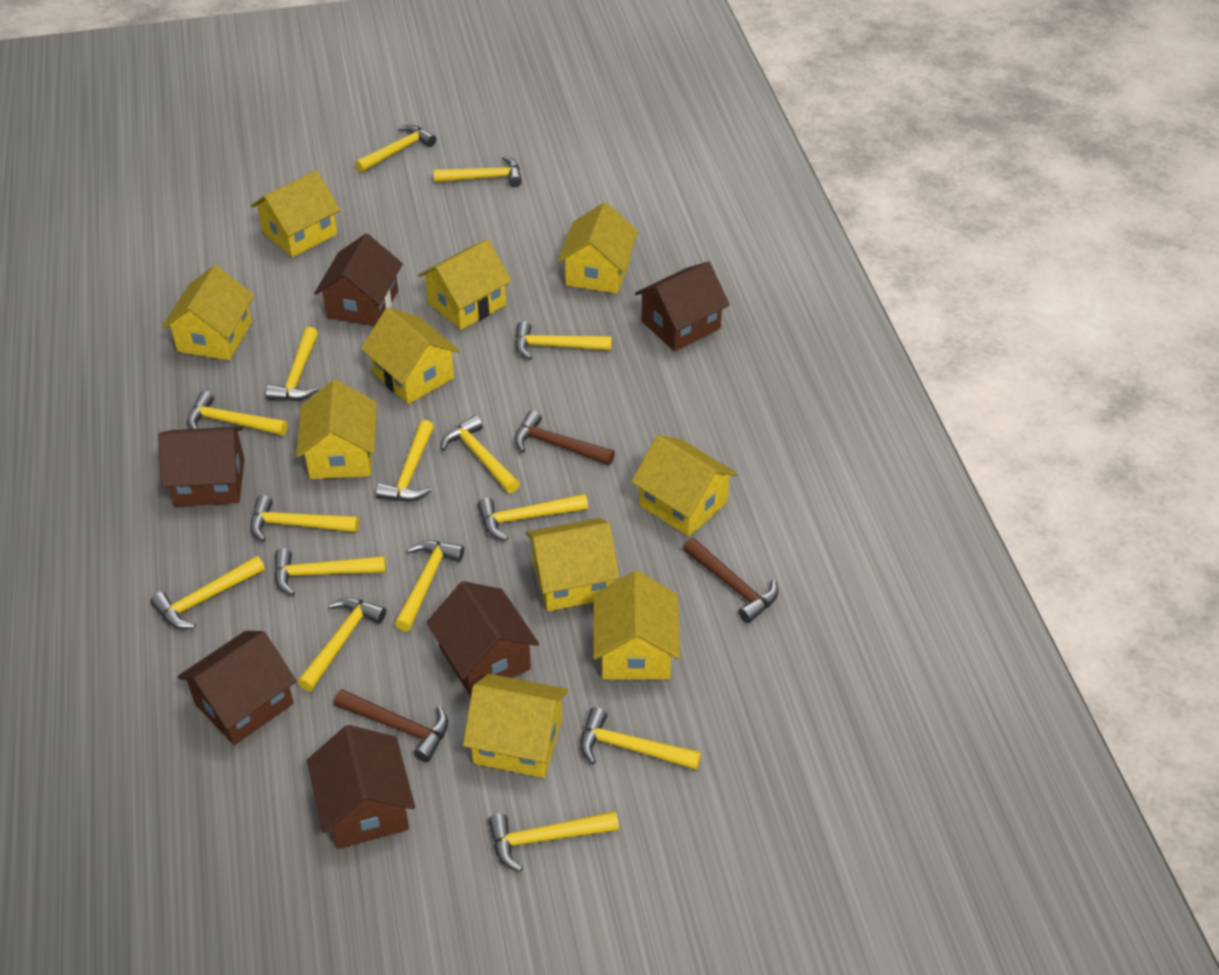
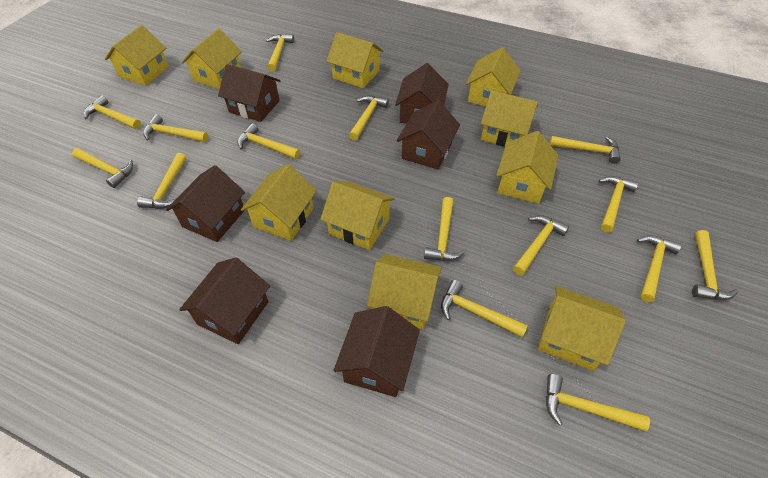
brown hammer: 3 -> 0

